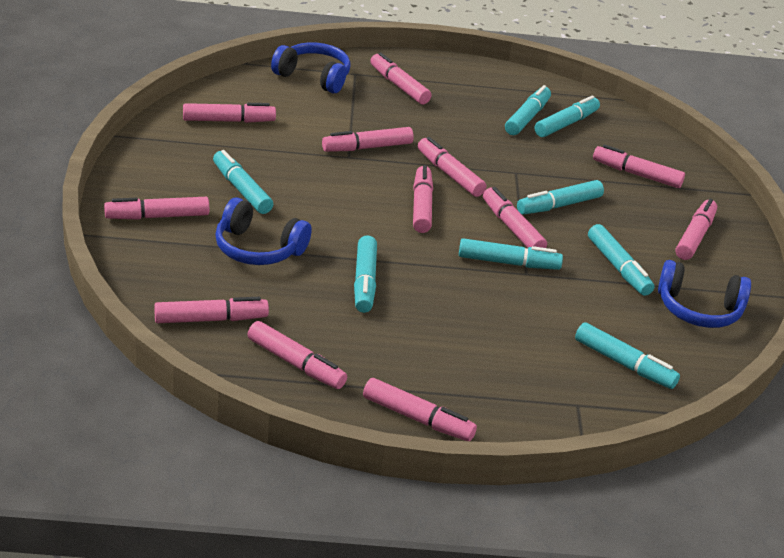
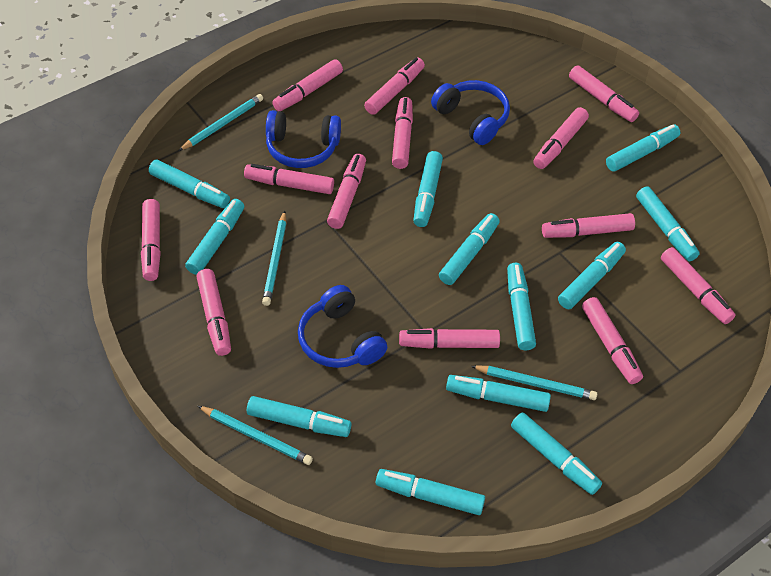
pink marker: 12 -> 13
turquoise marker: 8 -> 12
turquoise pencil: 0 -> 4

